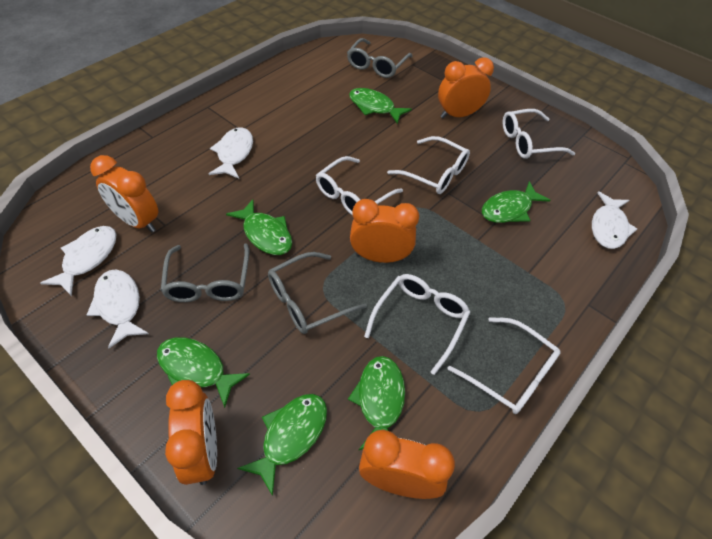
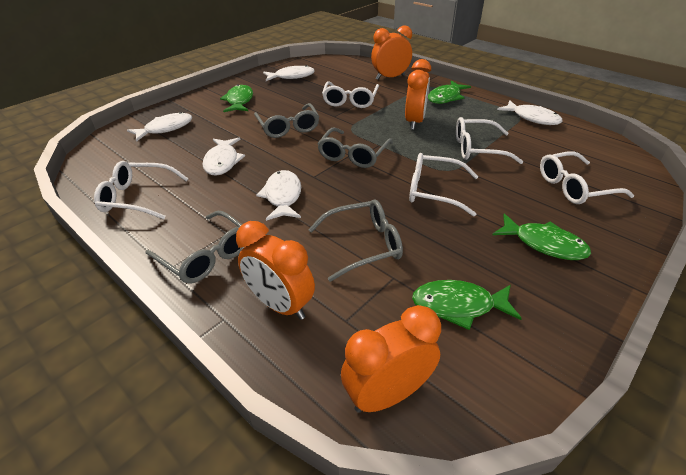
green fish: 6 -> 4
grey glasses: 3 -> 4
orange clock: 5 -> 4
white fish: 4 -> 5

